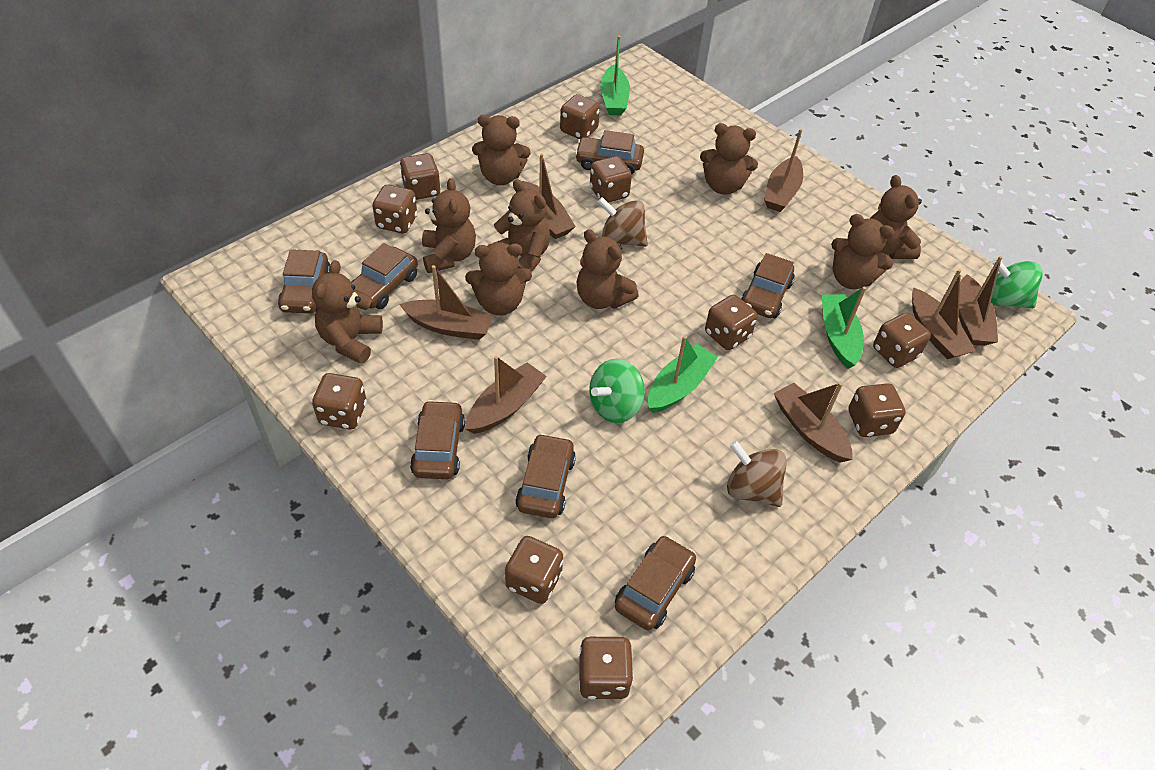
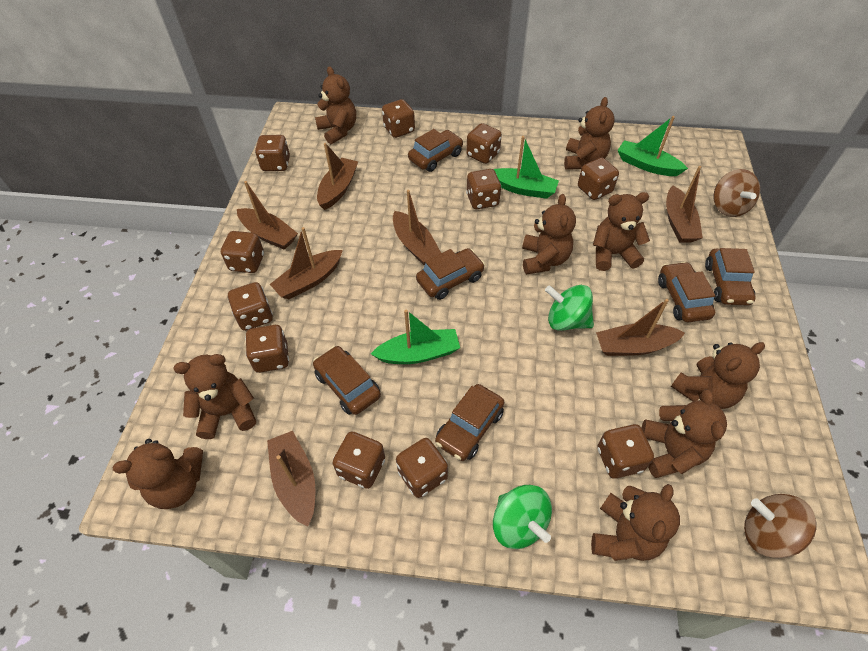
brown car: 7 -> 6
brown dice: 10 -> 11

